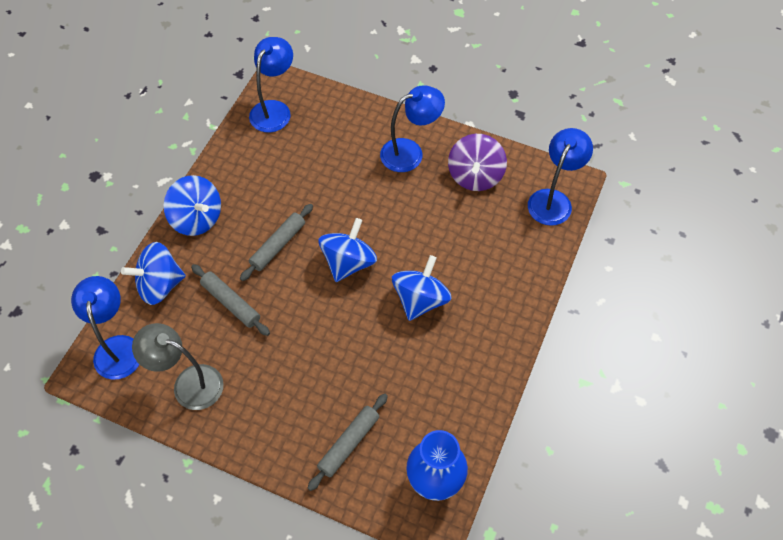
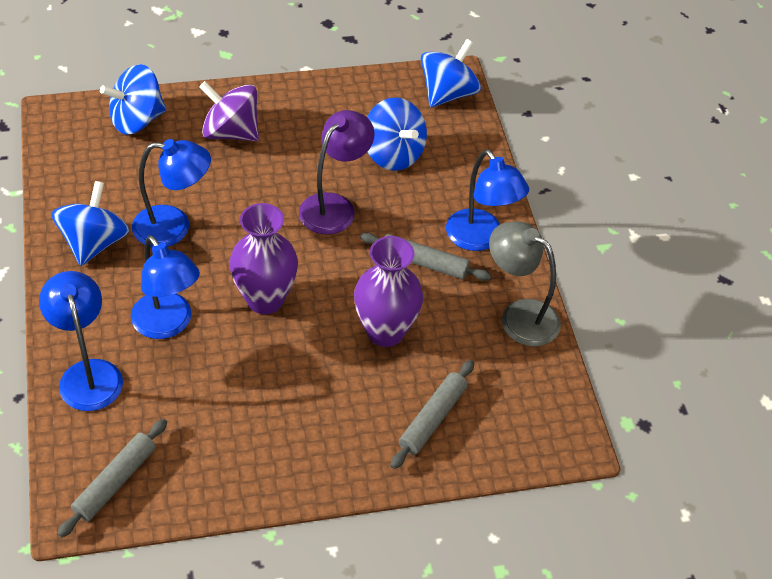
blue vase: 1 -> 0
purple lamp: 0 -> 1
purple vase: 0 -> 2

